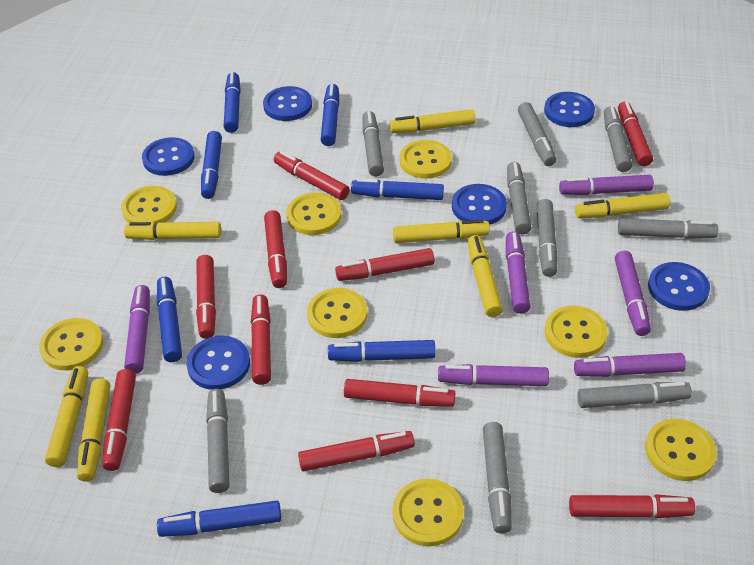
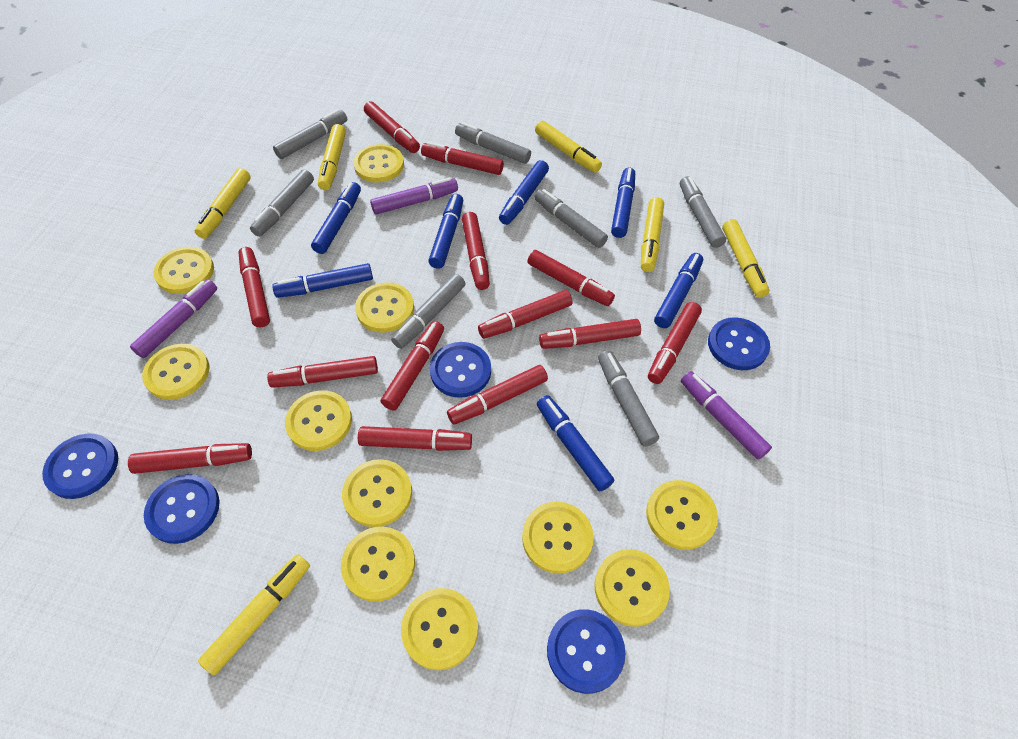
blue button: 6 -> 5
grey marker: 9 -> 7
purple marker: 6 -> 3
red marker: 10 -> 13
yellow button: 8 -> 11
yellow marker: 7 -> 6

